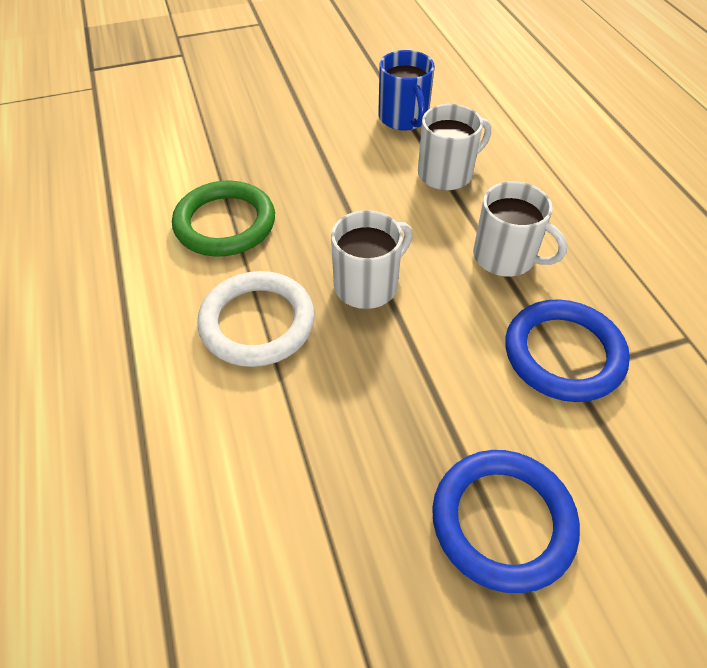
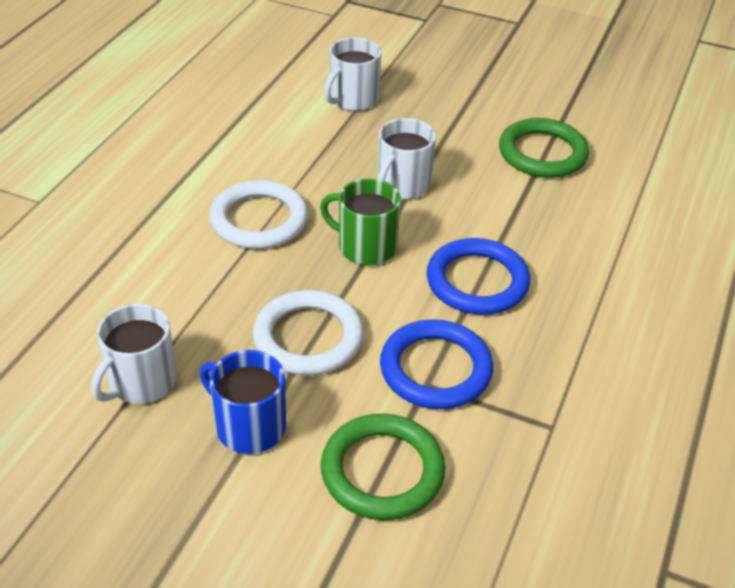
green mug: 0 -> 1
green ring: 1 -> 2
white ring: 1 -> 2

